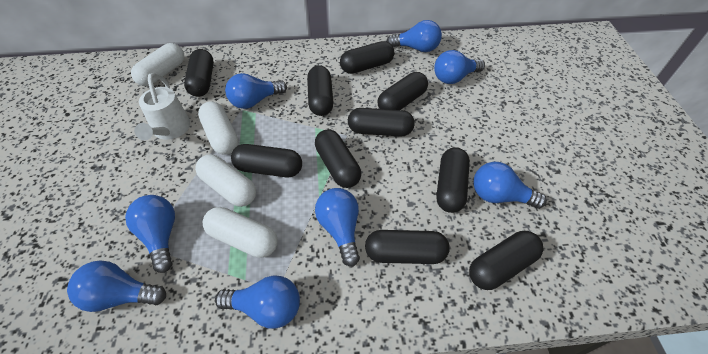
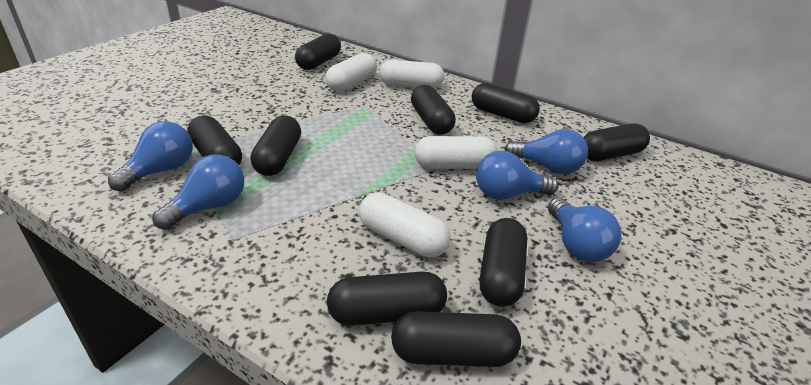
black capsule: 10 -> 9
blue light bulb: 8 -> 5
white watering can: 1 -> 0

